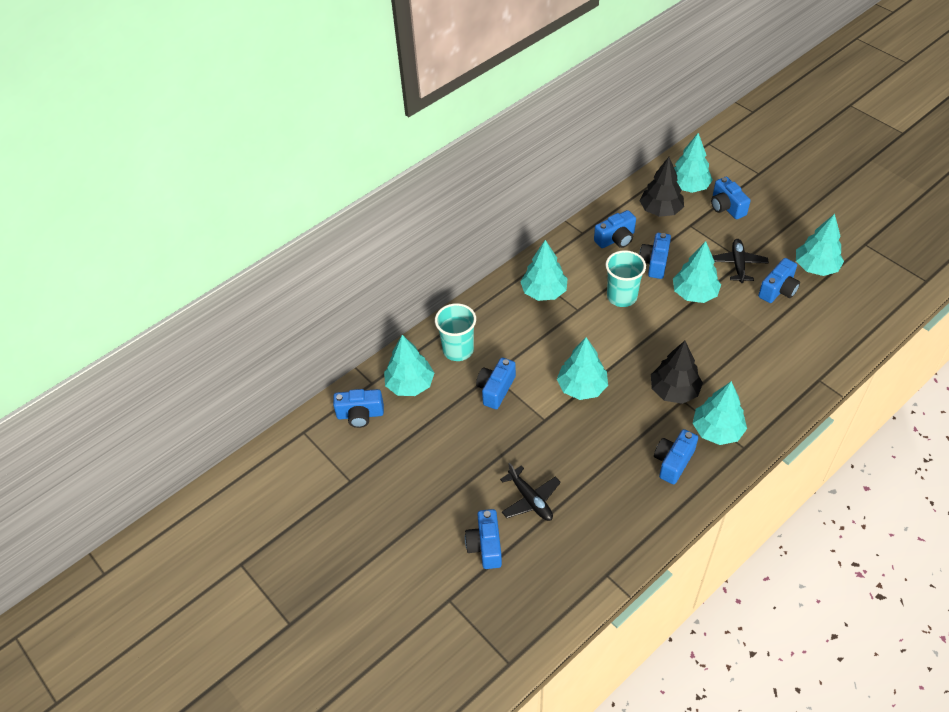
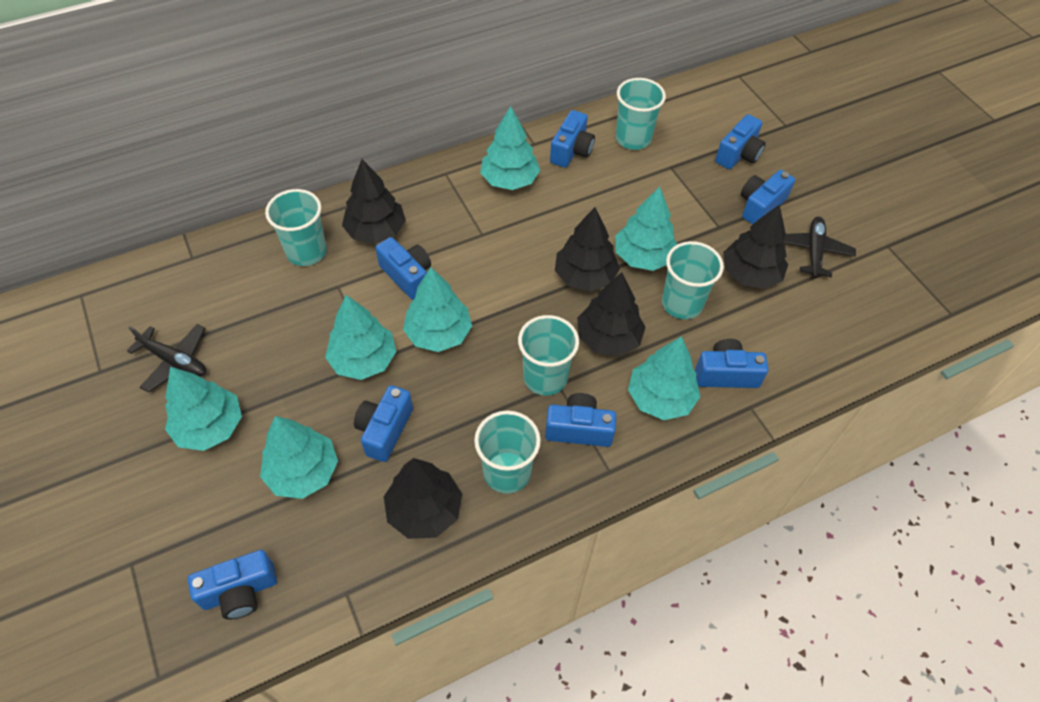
black tree: 2 -> 5
turquoise cup: 2 -> 5

